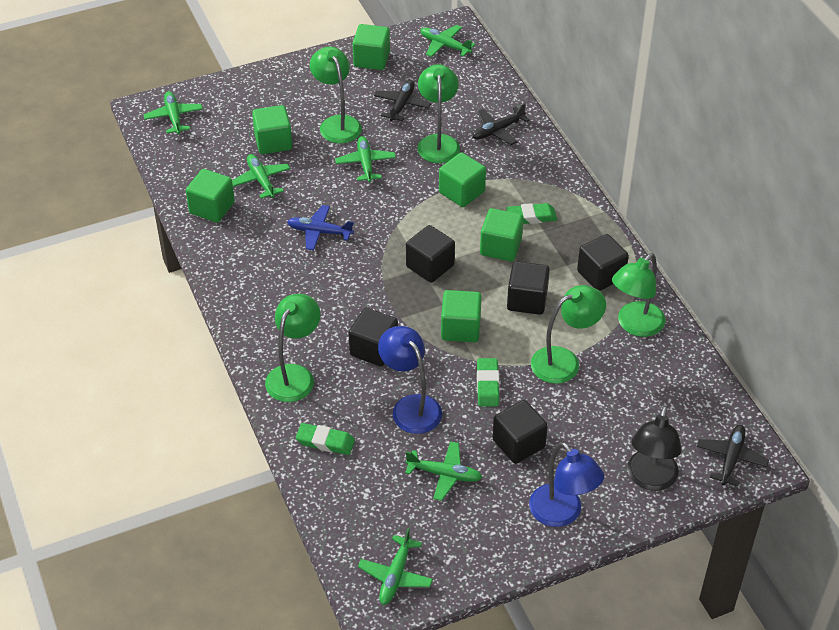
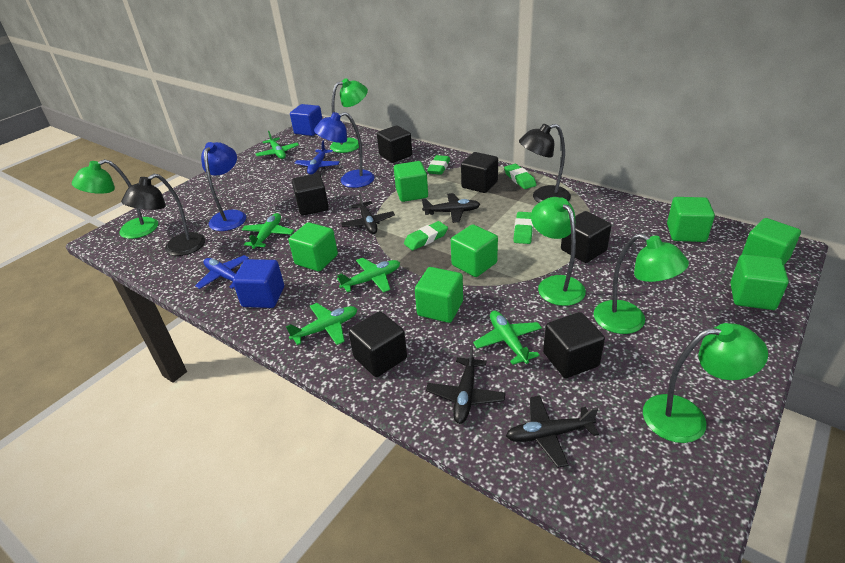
black cube: 5 -> 6
black lamp: 1 -> 2
black plane: 3 -> 4
blue cube: 0 -> 2
blue plane: 1 -> 2
green cube: 6 -> 7
green eraser: 3 -> 4
green plane: 6 -> 5

